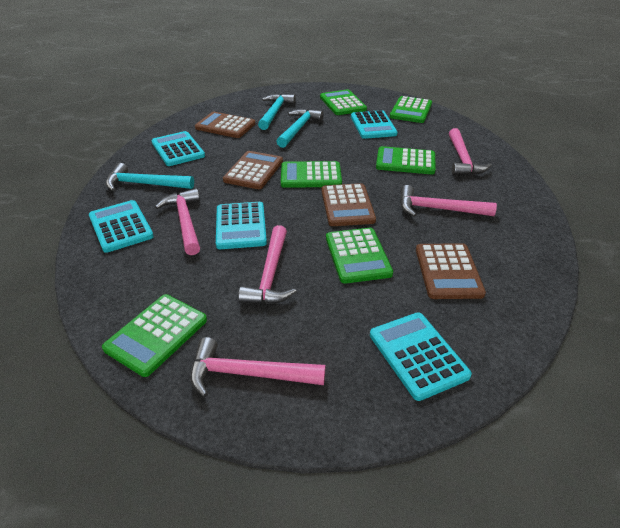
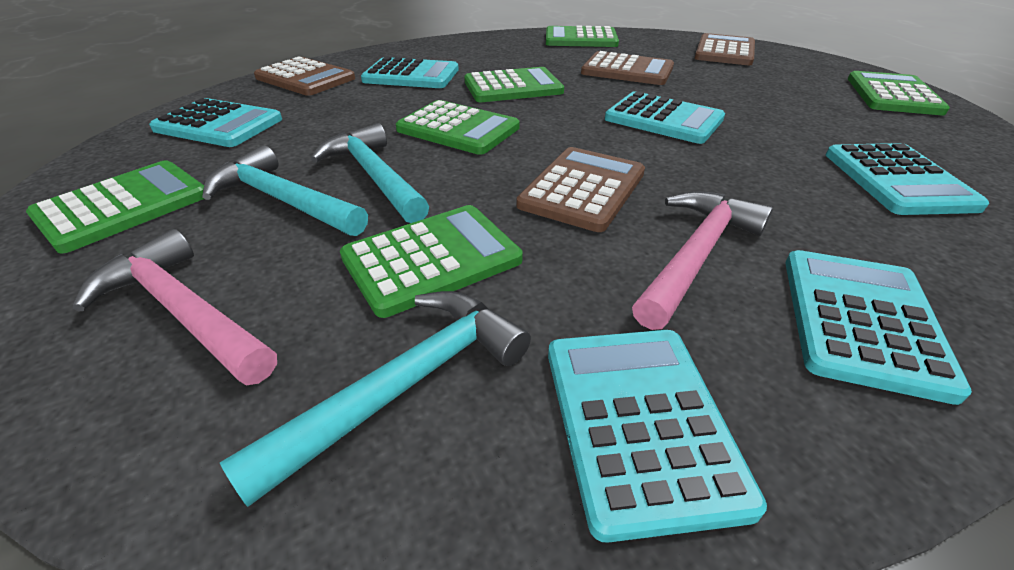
pink hammer: 5 -> 2
turquoise calculator: 5 -> 6

